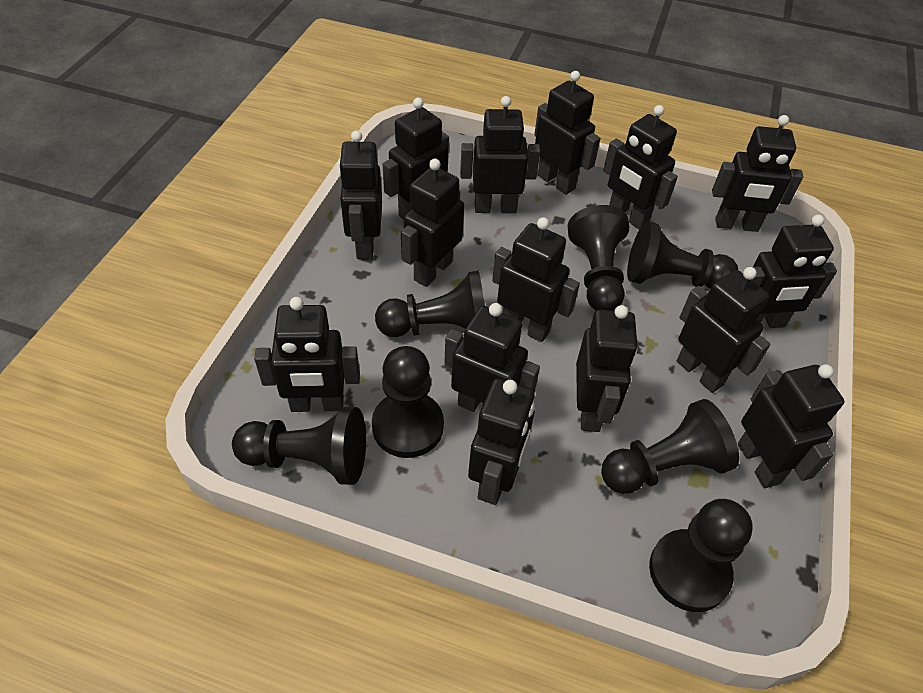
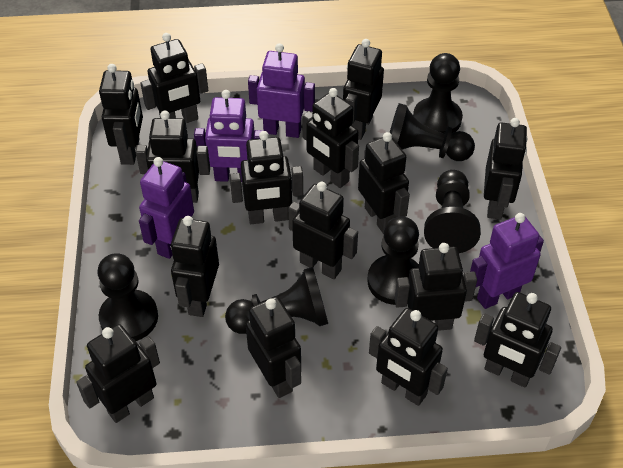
black pawn: 7 -> 6
purple robot: 0 -> 4

